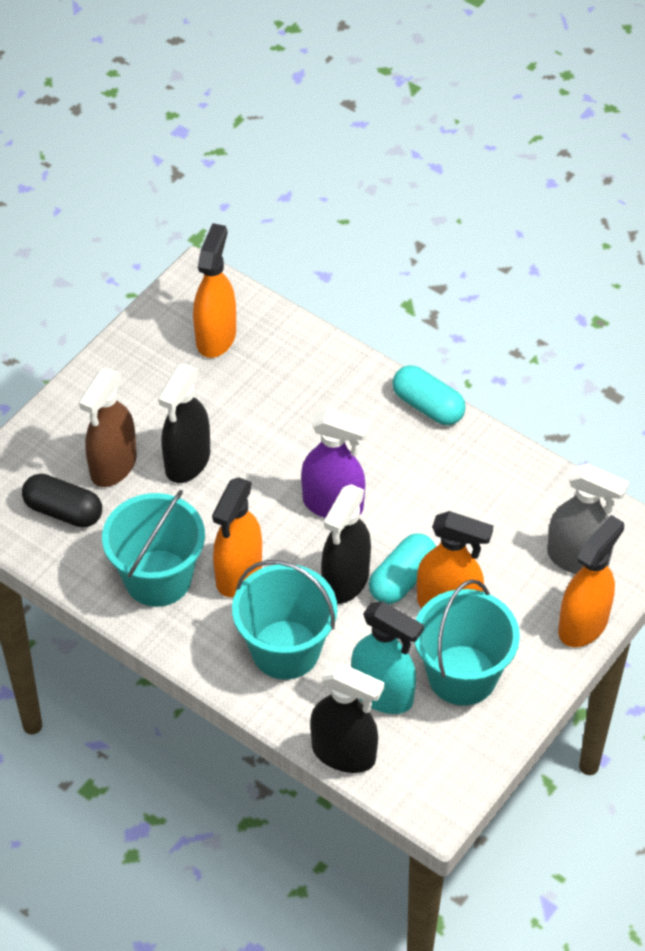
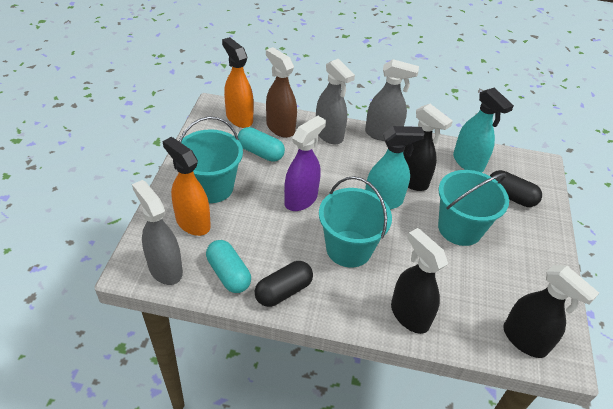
black capsule: 1 -> 2
grey spray bottle: 1 -> 3
orange spray bottle: 4 -> 2
turquoise spray bottle: 1 -> 2

